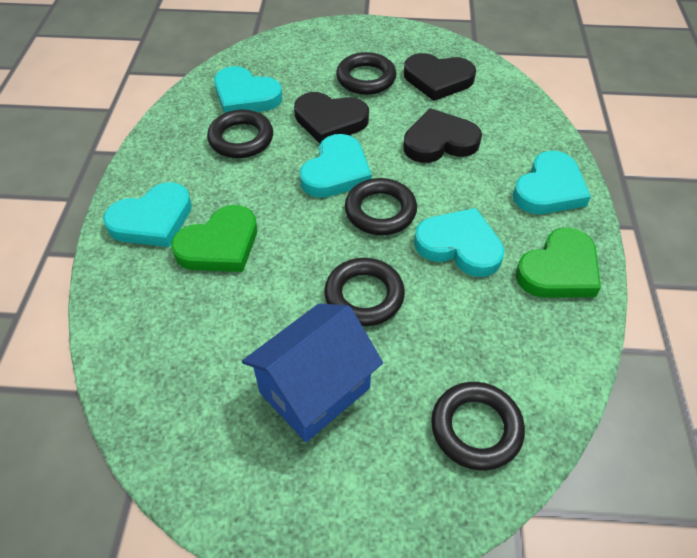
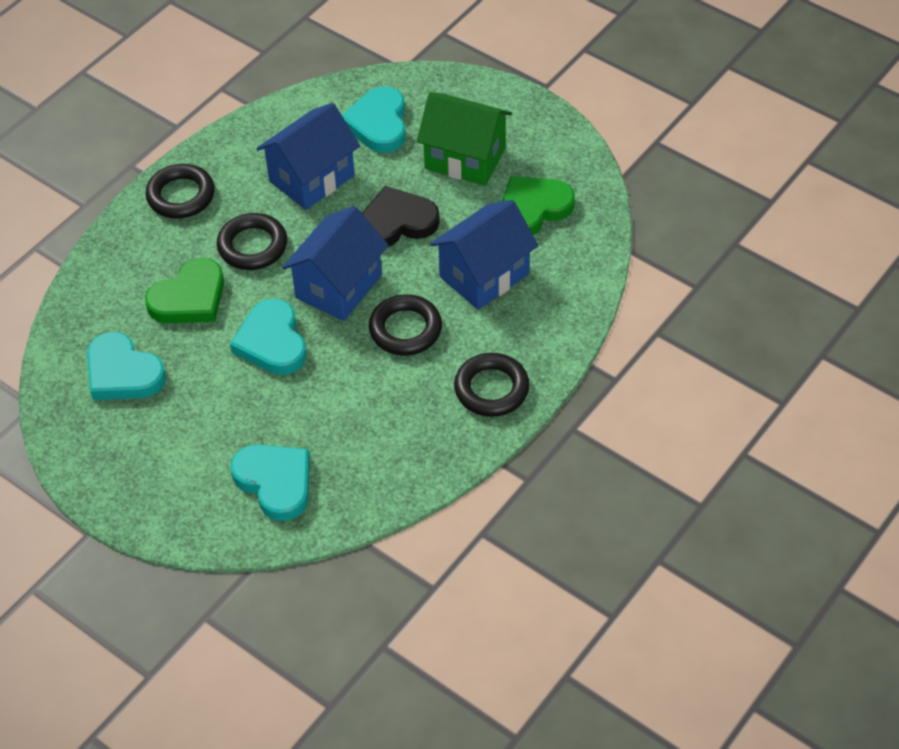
black heart: 3 -> 1
black ring: 5 -> 4
blue house: 1 -> 3
green house: 0 -> 1
turquoise heart: 5 -> 4

